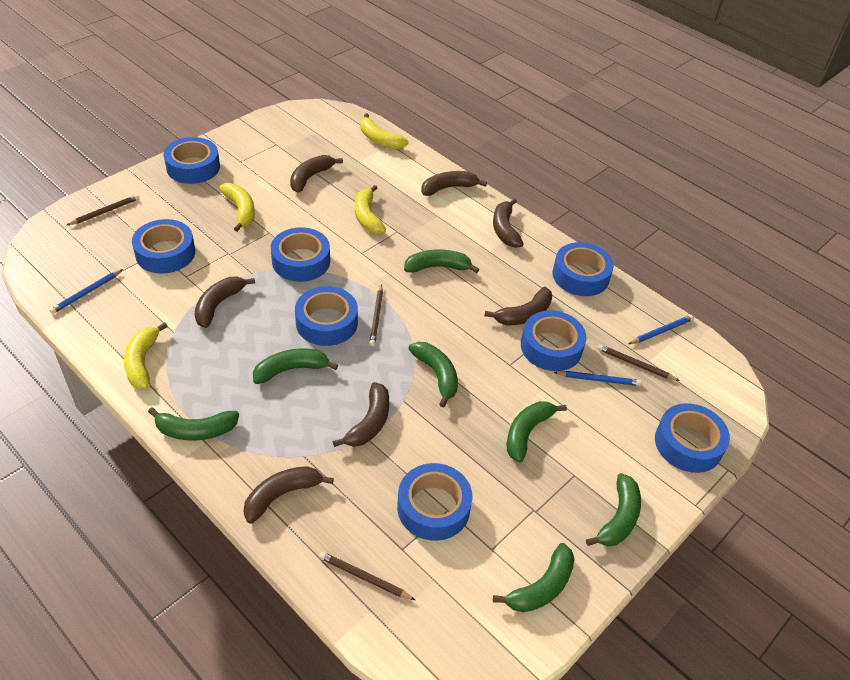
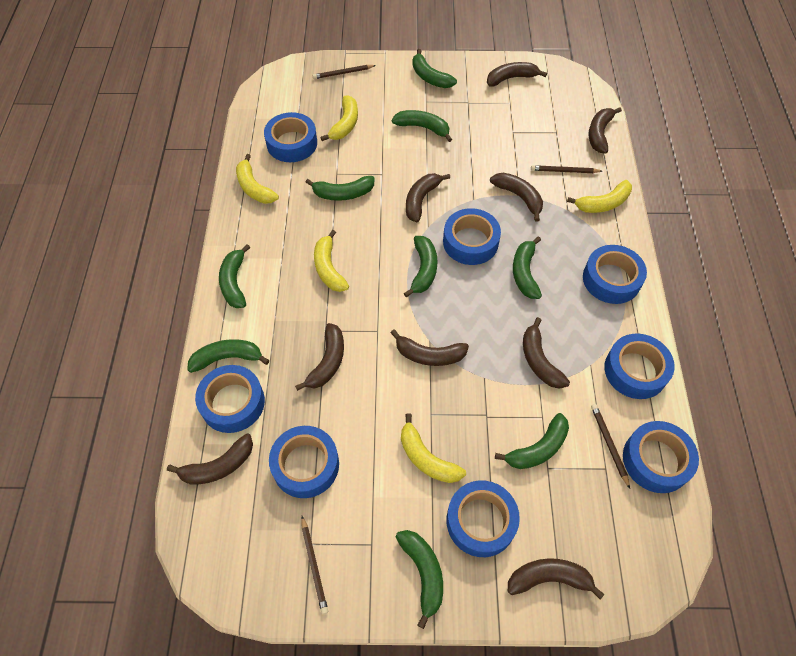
blue pencil: 3 -> 0
brown banana: 7 -> 9
green banana: 7 -> 9
yellow banana: 4 -> 5

